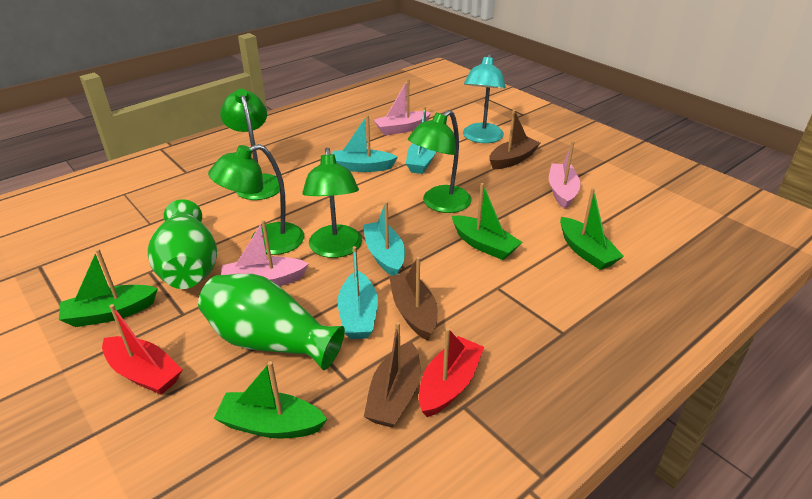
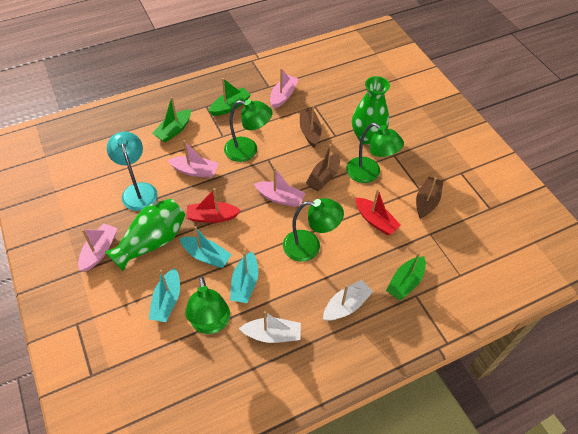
green boat: 4 -> 3
pink boat: 3 -> 4
turquoise boat: 4 -> 3
white boat: 0 -> 2

